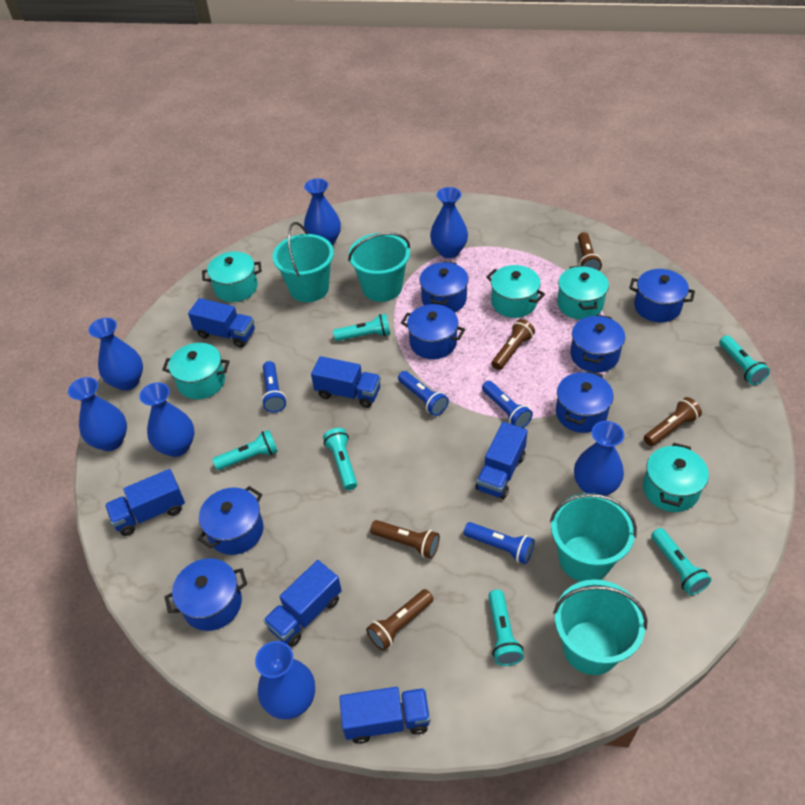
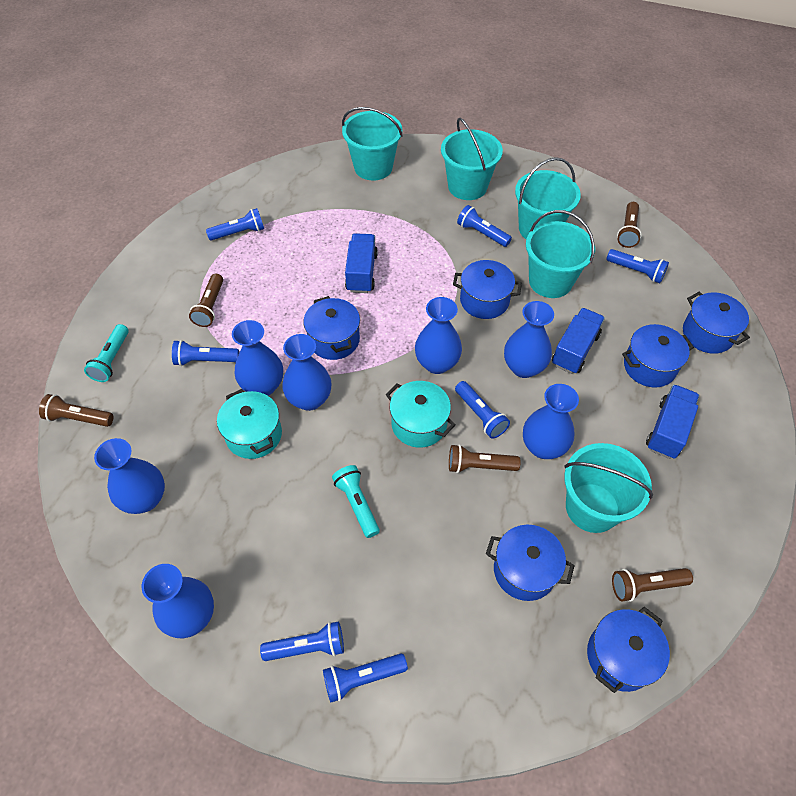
blue flashlight: 4 -> 7
blue pot: 7 -> 6
blue truck: 6 -> 3
turquoise bucket: 4 -> 5
turquoise flashlight: 6 -> 2
turquoise pot: 5 -> 2

